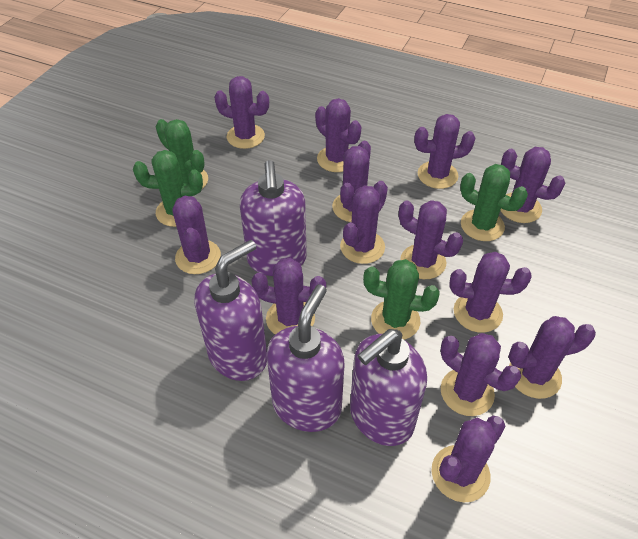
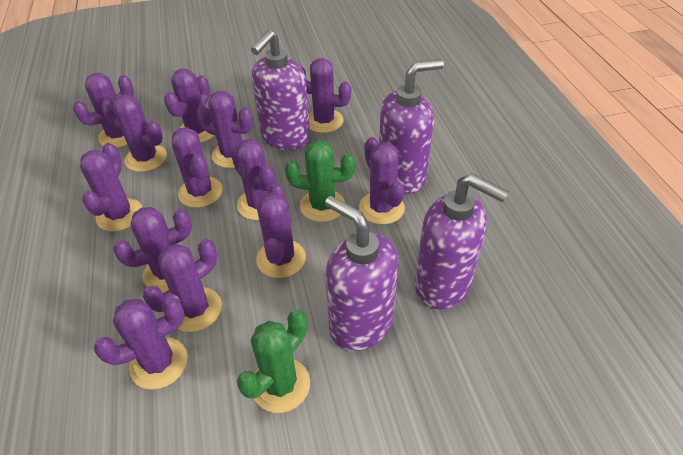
green cactus: 4 -> 2

